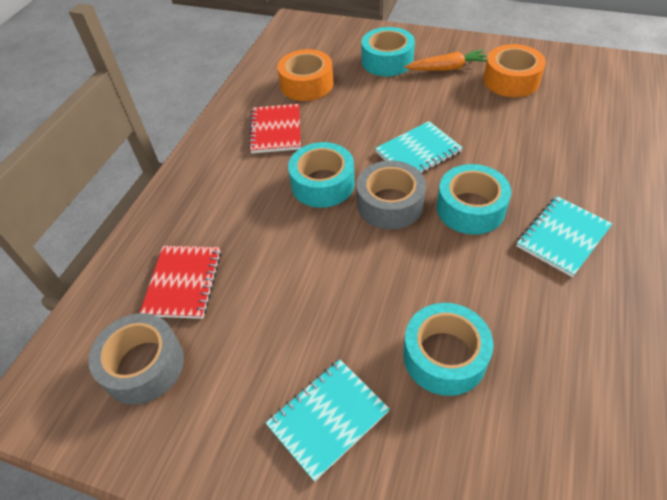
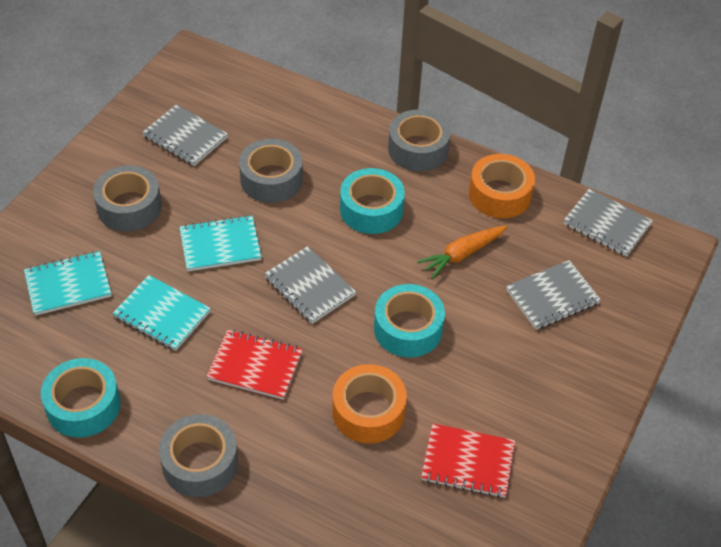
grey notebook: 0 -> 4
grey tape: 2 -> 4
turquoise tape: 4 -> 3

